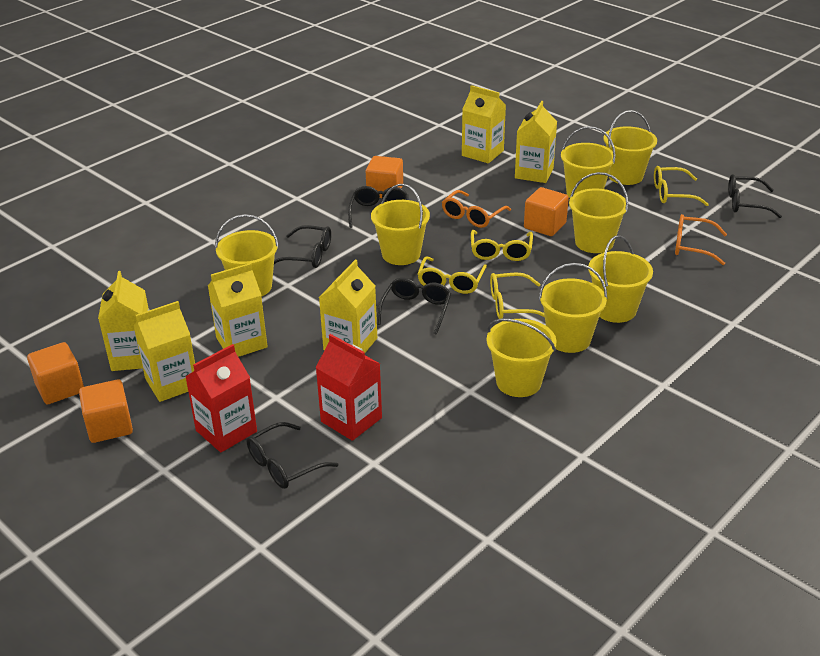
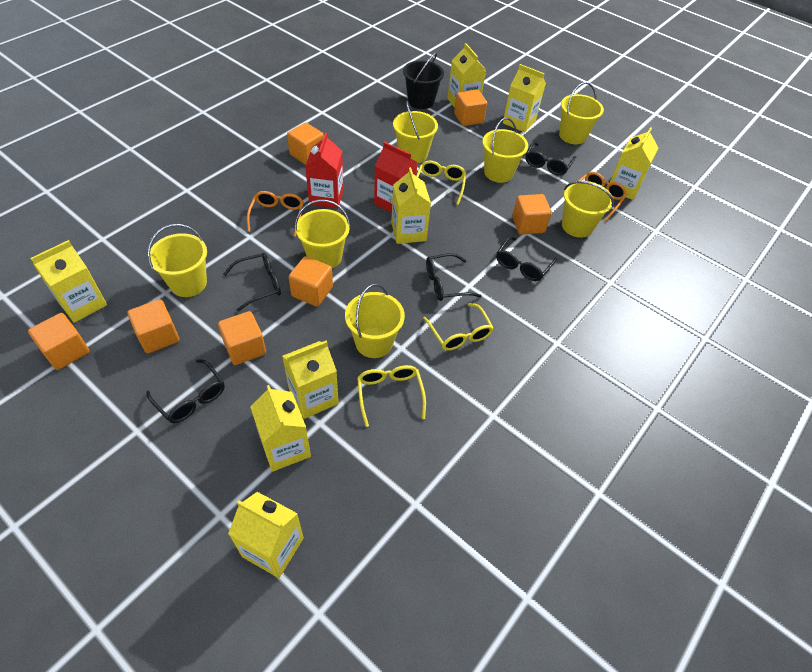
black bucket: 0 -> 1
orange cube: 4 -> 7
yellow bucket: 8 -> 7
yellow carton: 6 -> 8
yellow glasses: 4 -> 3

